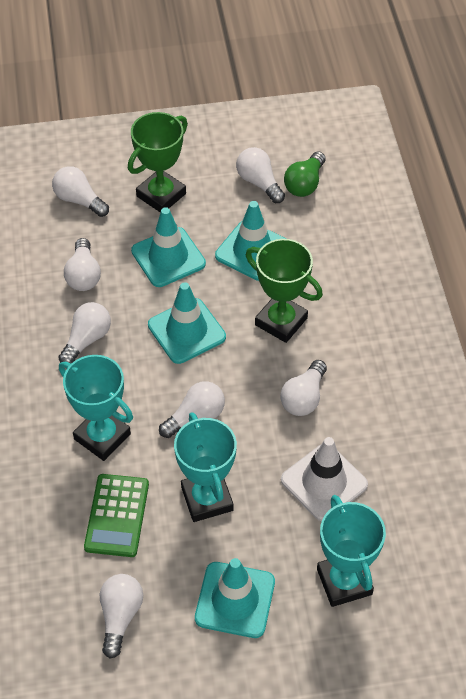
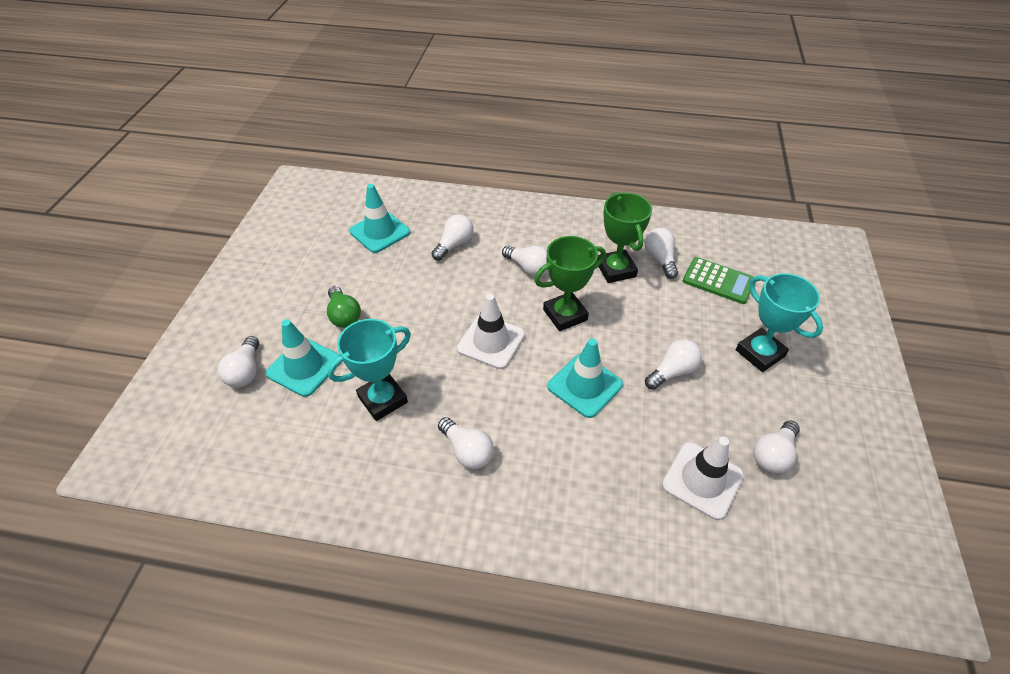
turquoise traffic cone: 4 -> 3
turquoise trophy: 3 -> 2
white traffic cone: 1 -> 2

